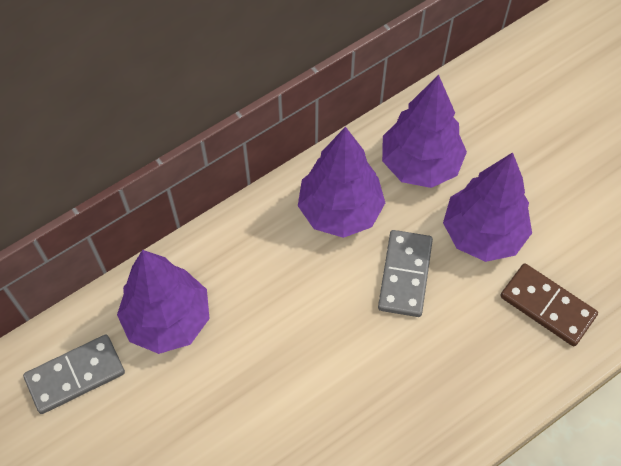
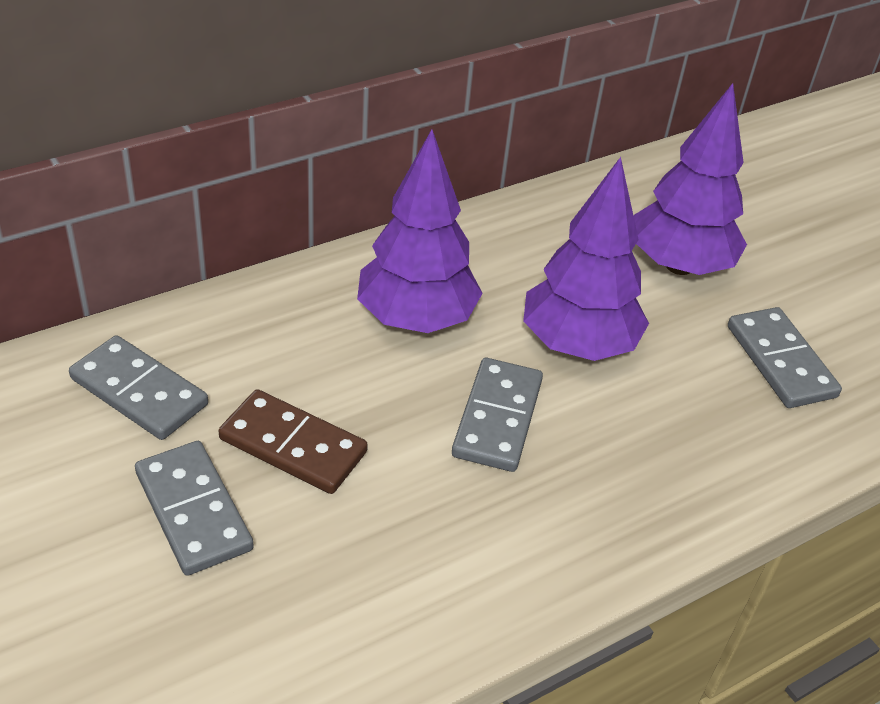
grey domino: 2 -> 4
purple tree: 4 -> 3

